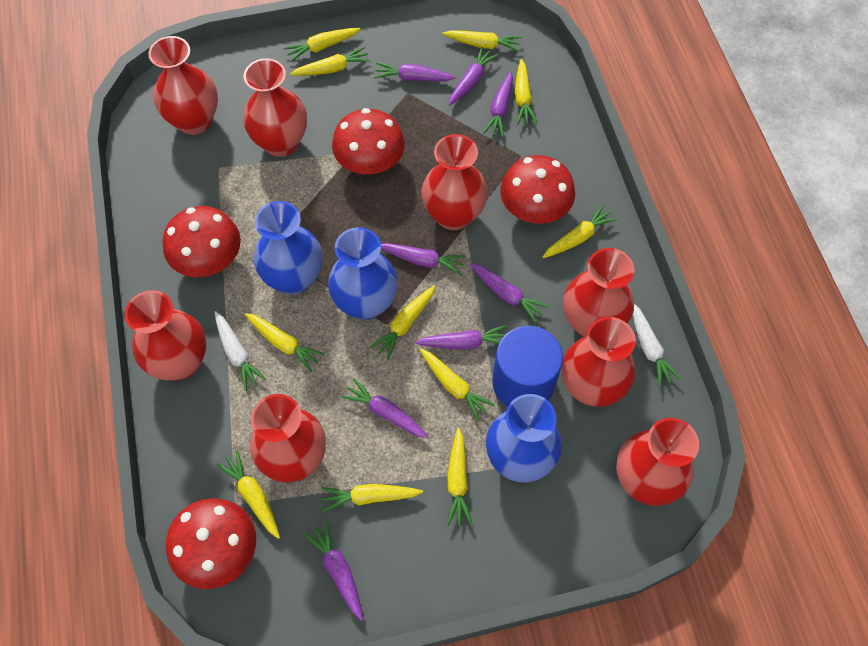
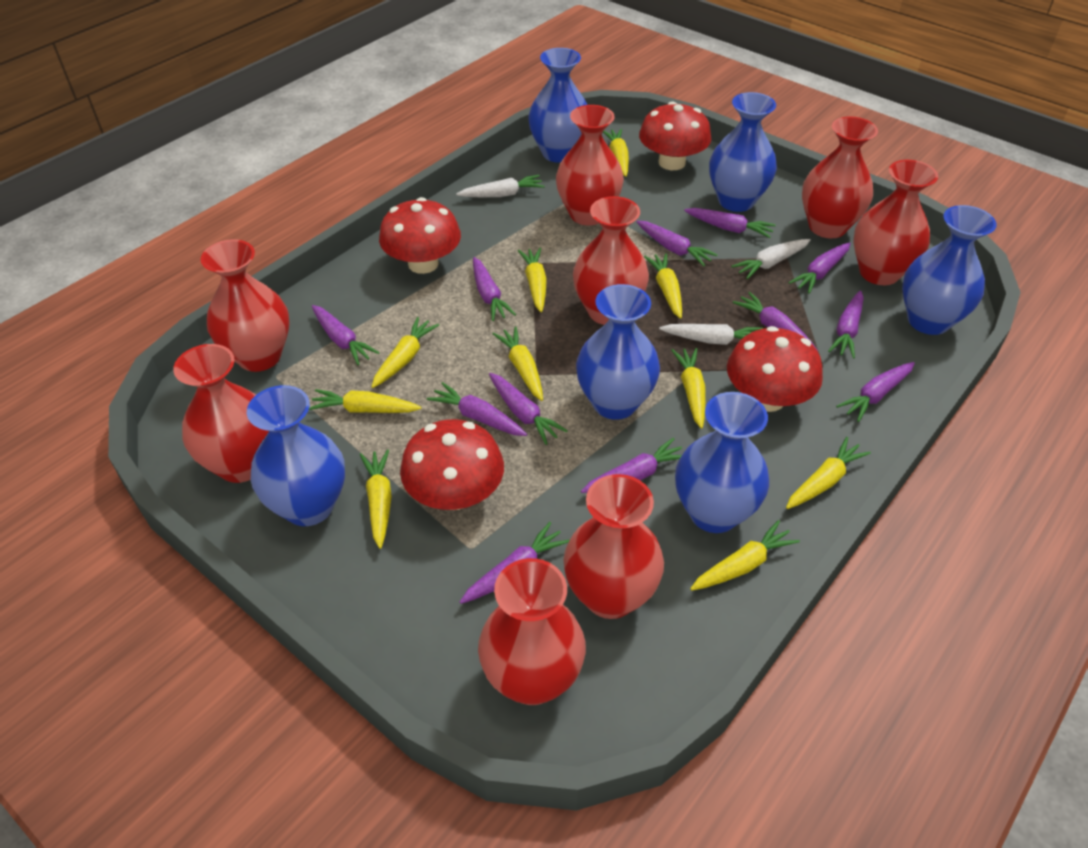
blue cylinder: 1 -> 0
blue vase: 3 -> 6
purple carrot: 8 -> 12
white carrot: 2 -> 3
yellow carrot: 11 -> 10

